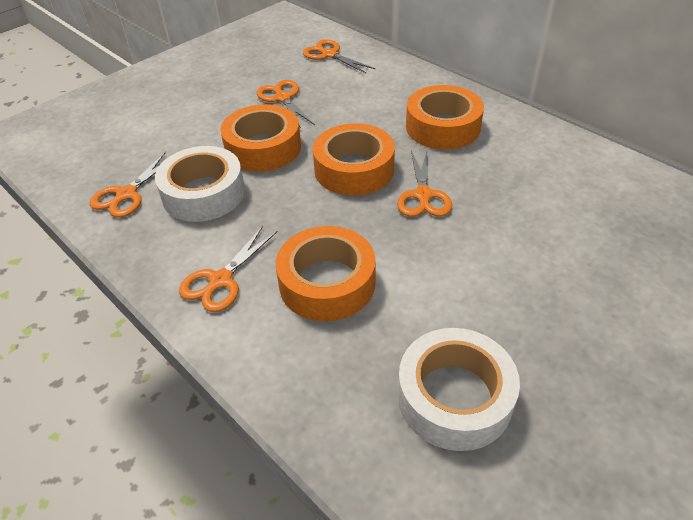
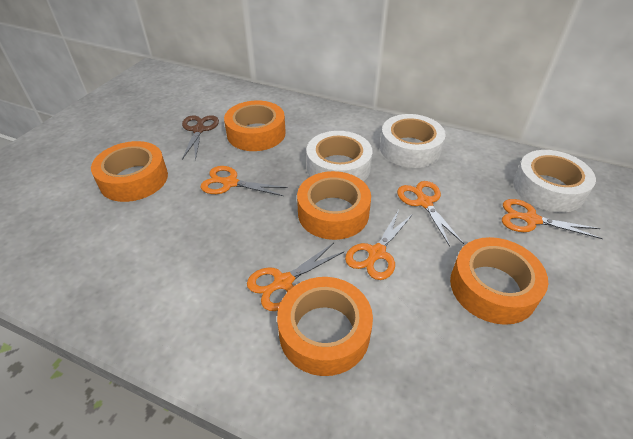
brown scissors: 0 -> 1
orange tape: 4 -> 5
white tape: 2 -> 3

